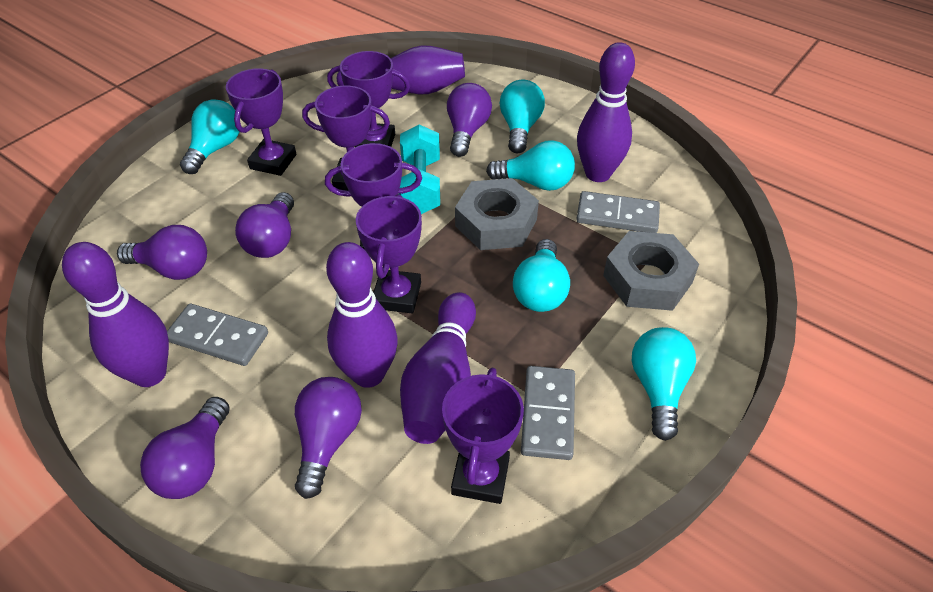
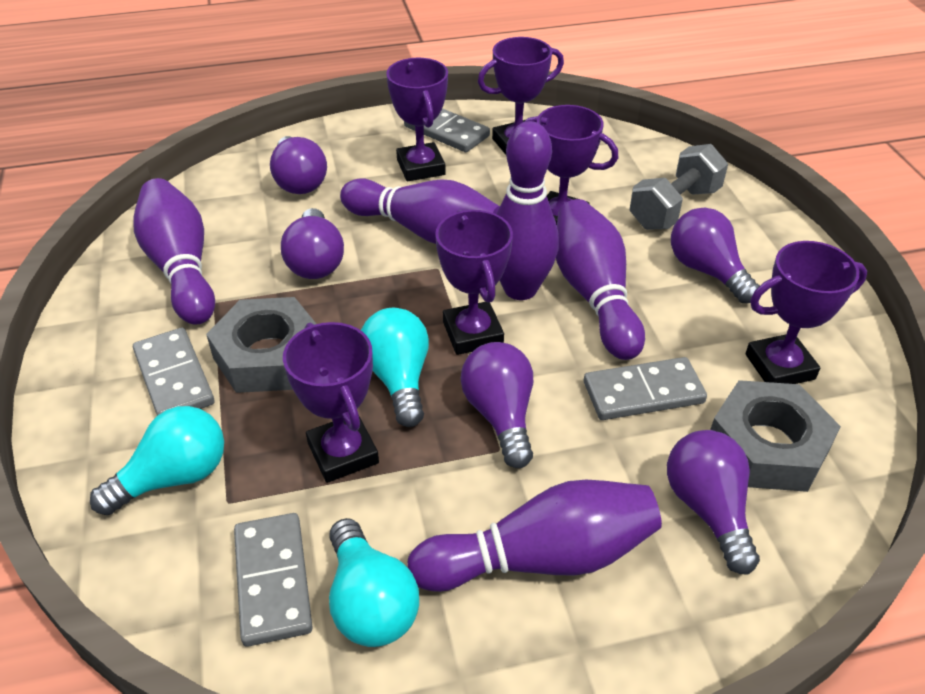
grey domino: 3 -> 4
grey dumbbell: 0 -> 1
turquoise dumbbell: 1 -> 0
turquoise light bulb: 5 -> 3

